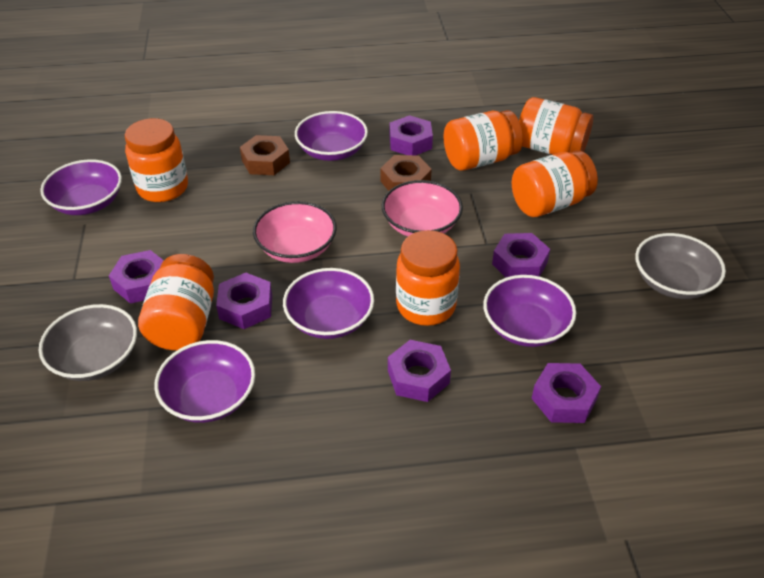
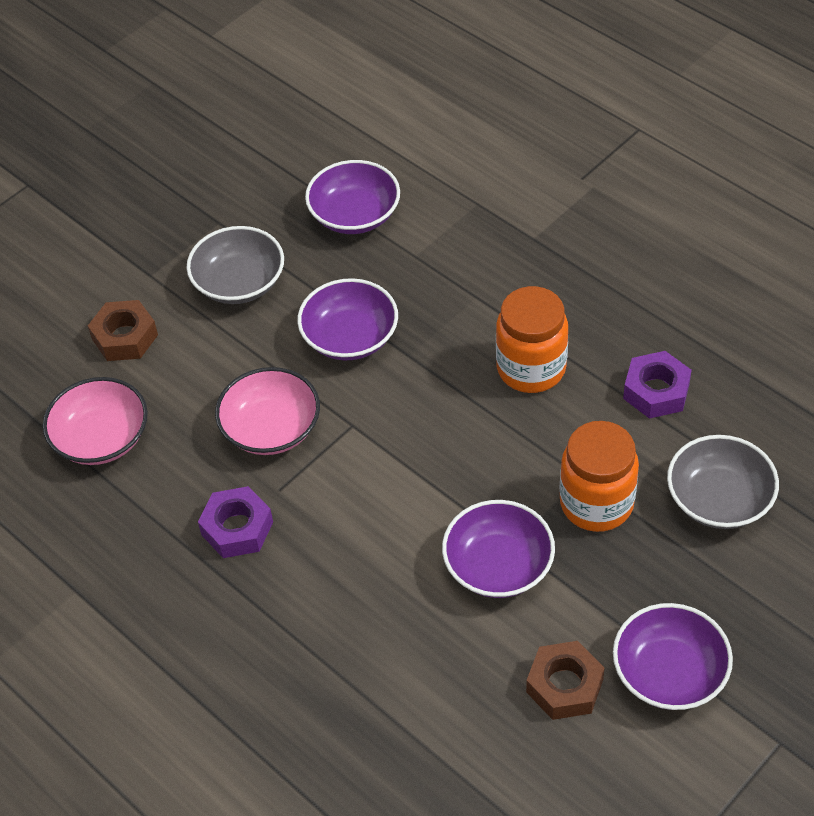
orange jar: 6 -> 2
purple bowl: 5 -> 4
purple nut: 6 -> 2

